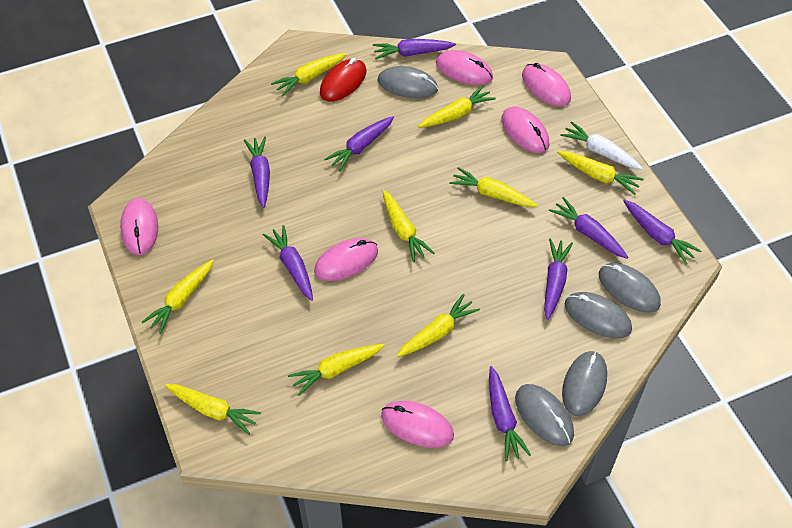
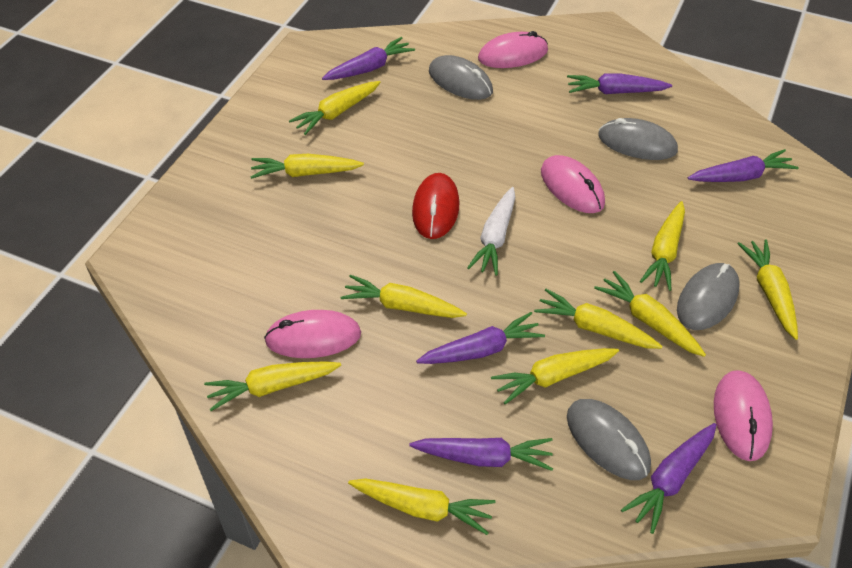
grey mouse: 5 -> 4
pink mouse: 6 -> 4
purple carrot: 8 -> 6
yellow carrot: 9 -> 10

